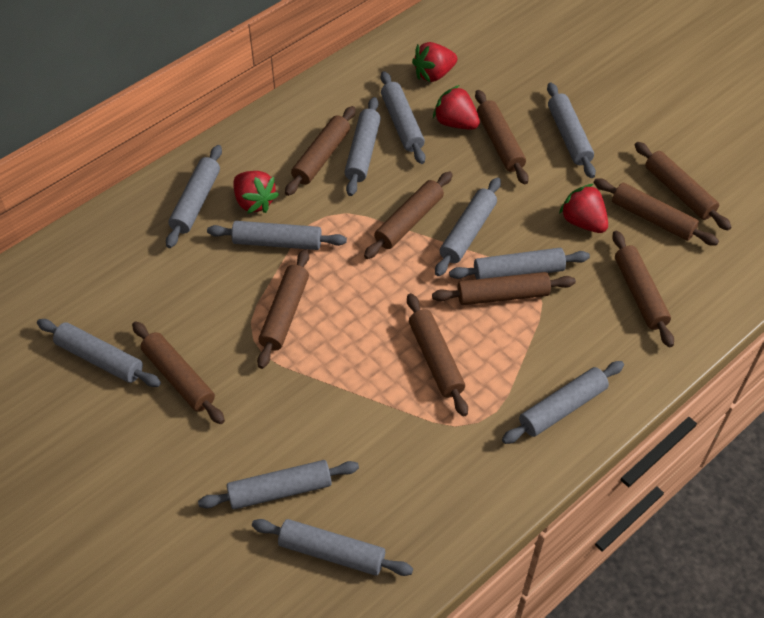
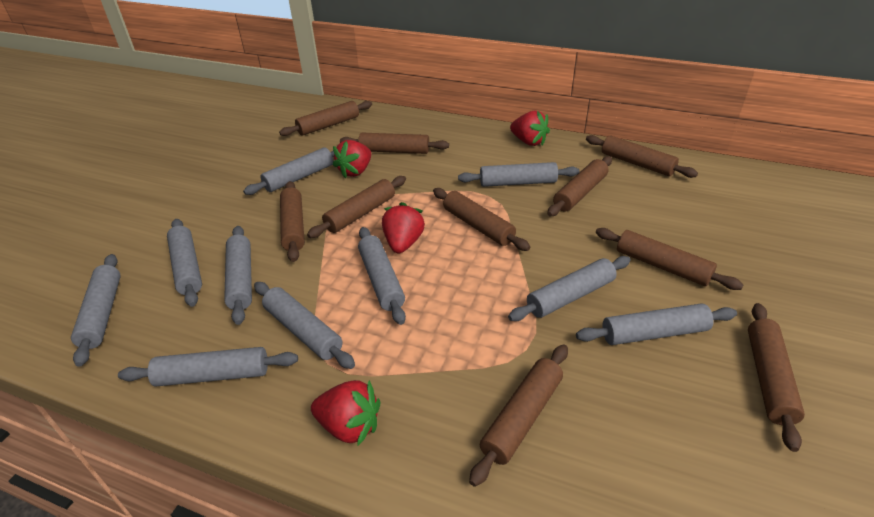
grey rolling pin: 11 -> 10

